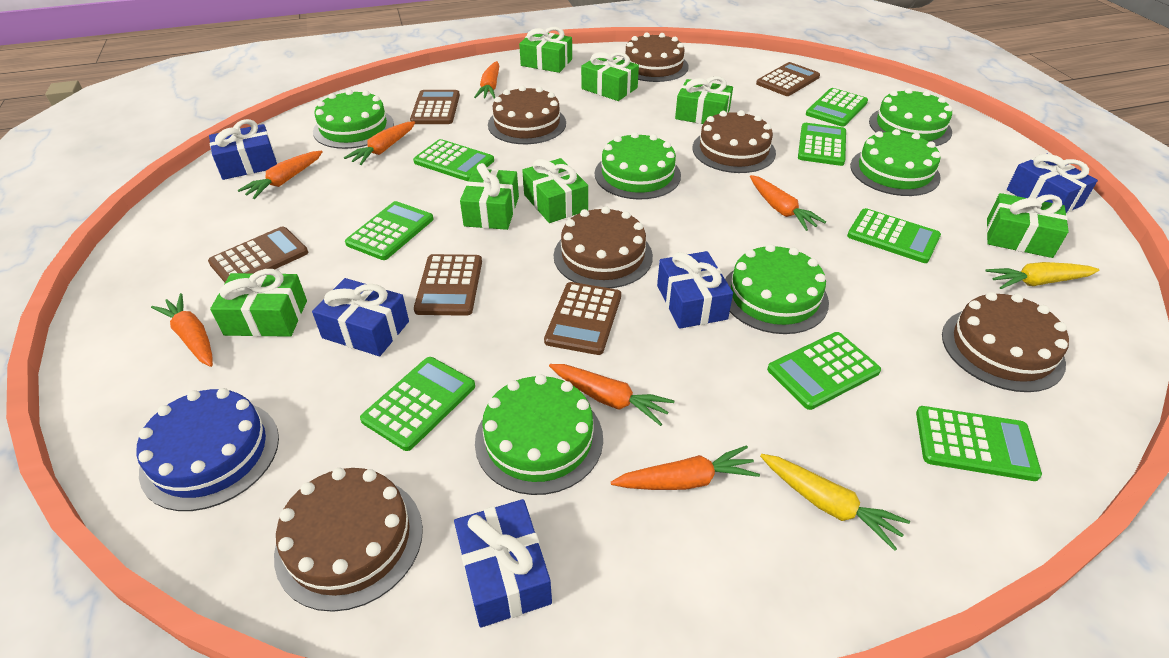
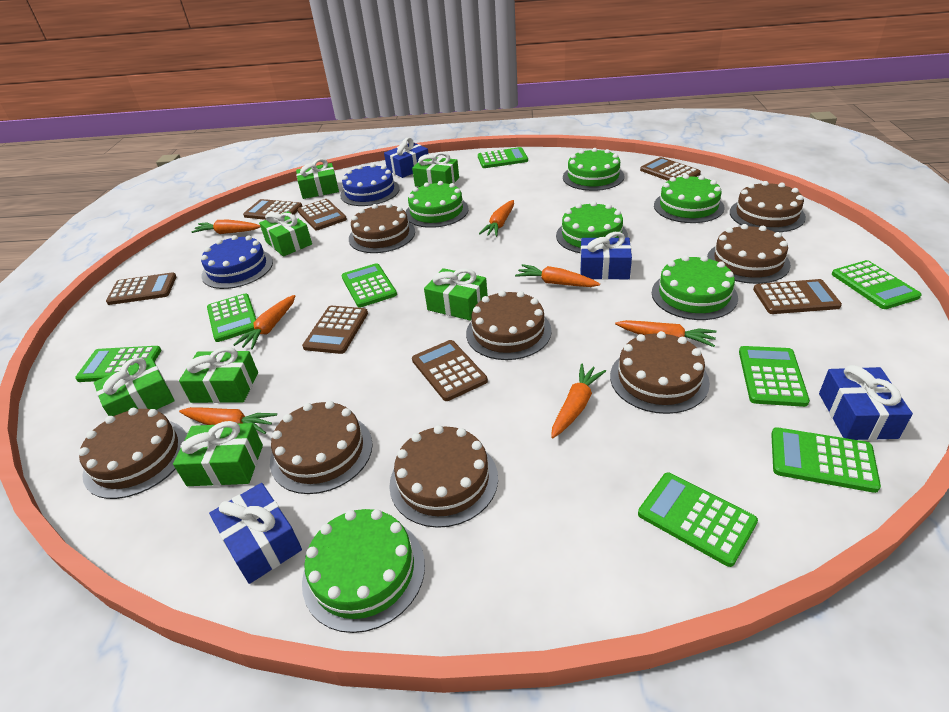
blue cake: 1 -> 2
blue gift: 5 -> 4
brown cake: 6 -> 8
brown calculator: 5 -> 7
yellow carrot: 2 -> 0

